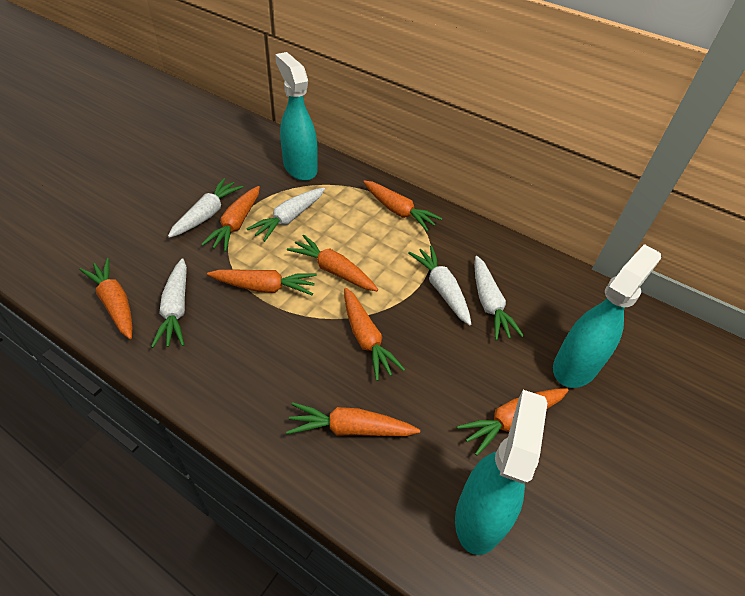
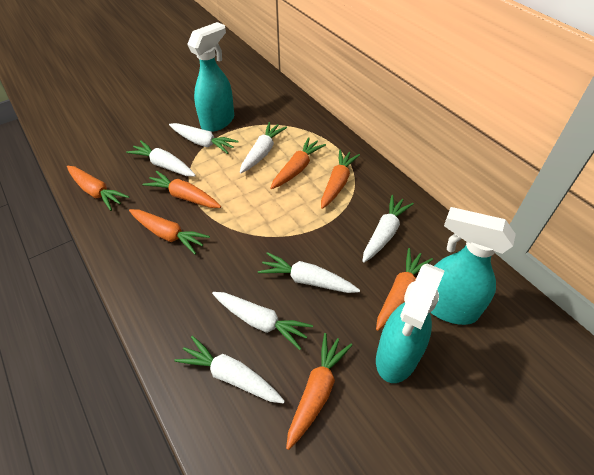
orange carrot: 8 -> 7
white carrot: 5 -> 7

